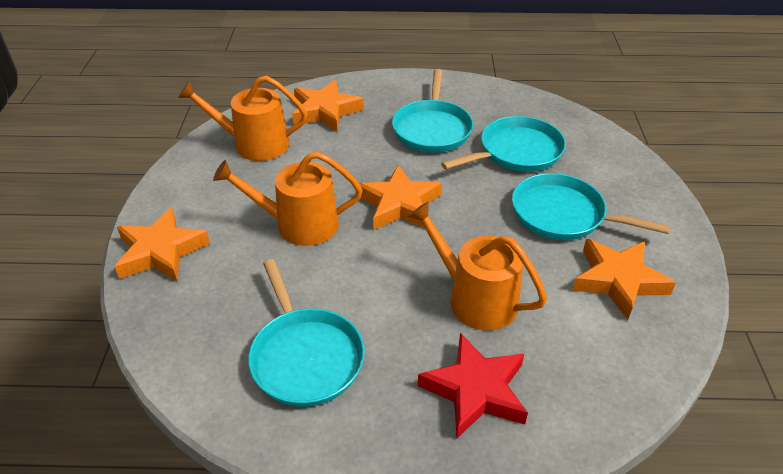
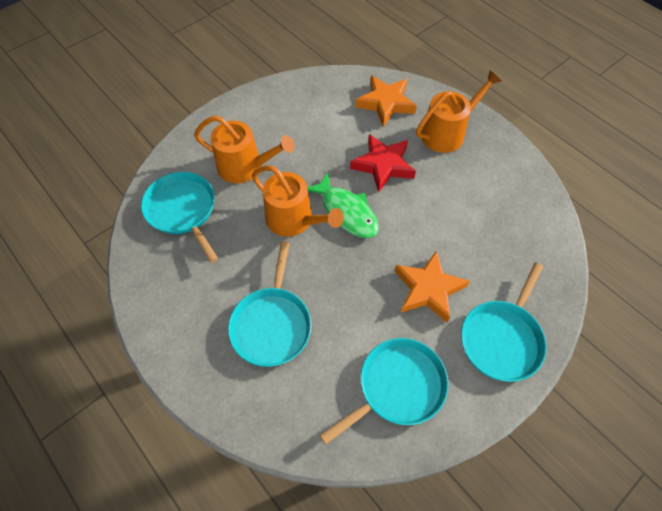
green fish: 0 -> 1
orange star: 4 -> 2

